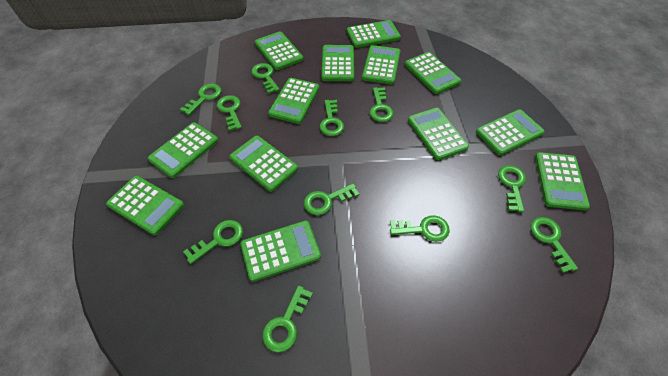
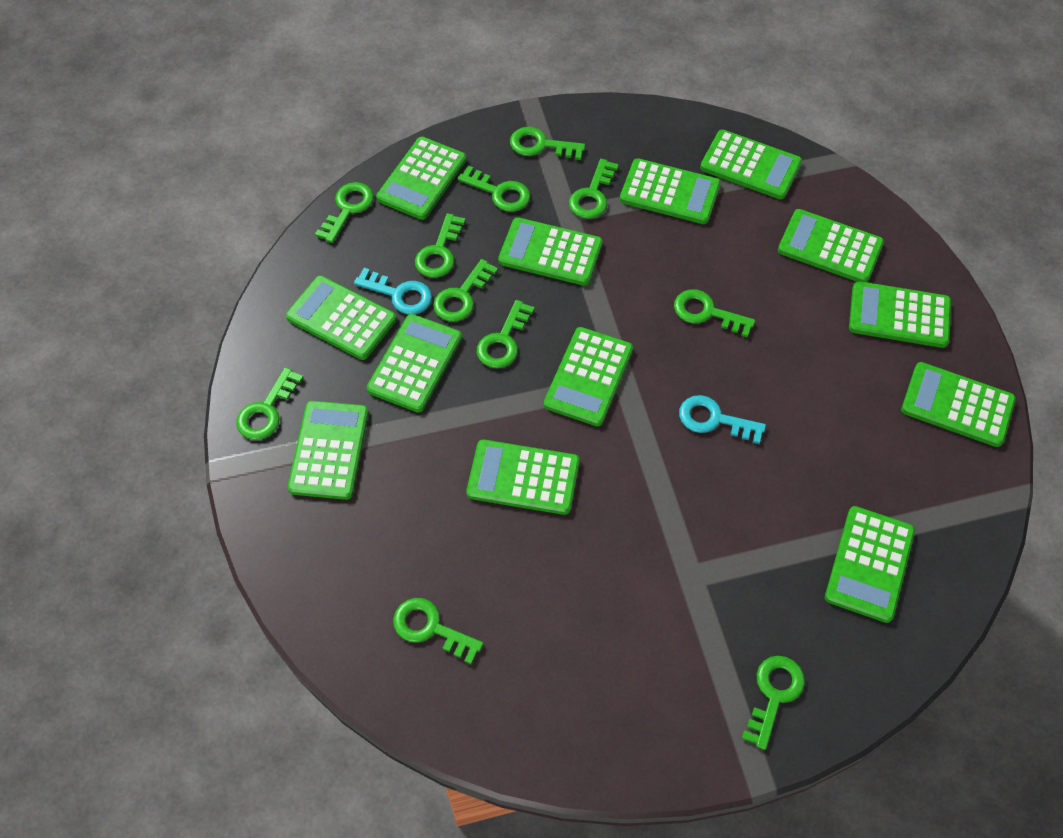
turquoise key: 0 -> 2

